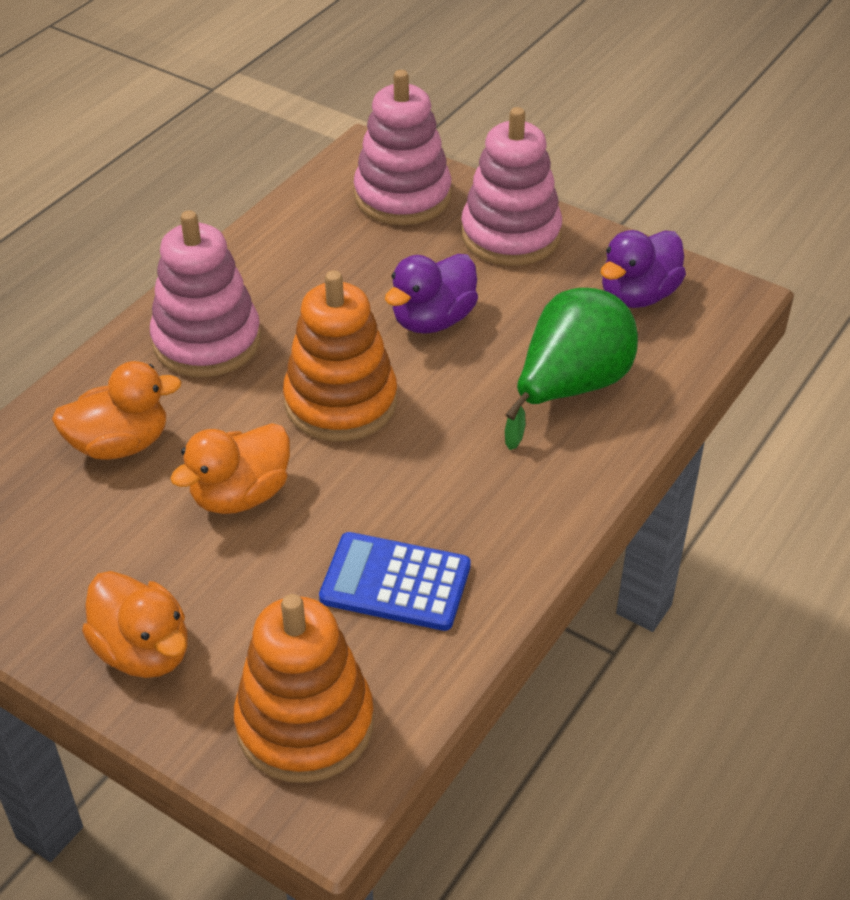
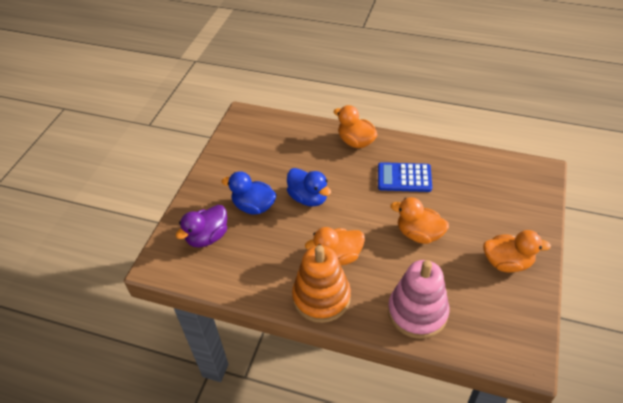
blue duck: 0 -> 2
green pear: 1 -> 0
orange duck: 3 -> 4
orange stacking toy: 2 -> 1
pink stacking toy: 3 -> 1
purple duck: 2 -> 1

